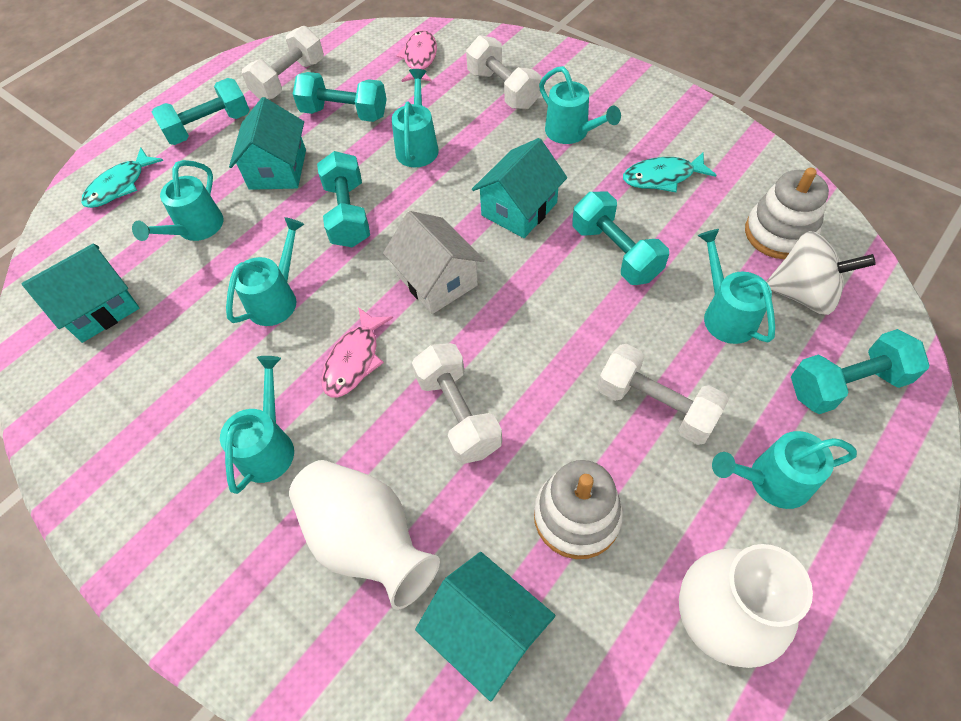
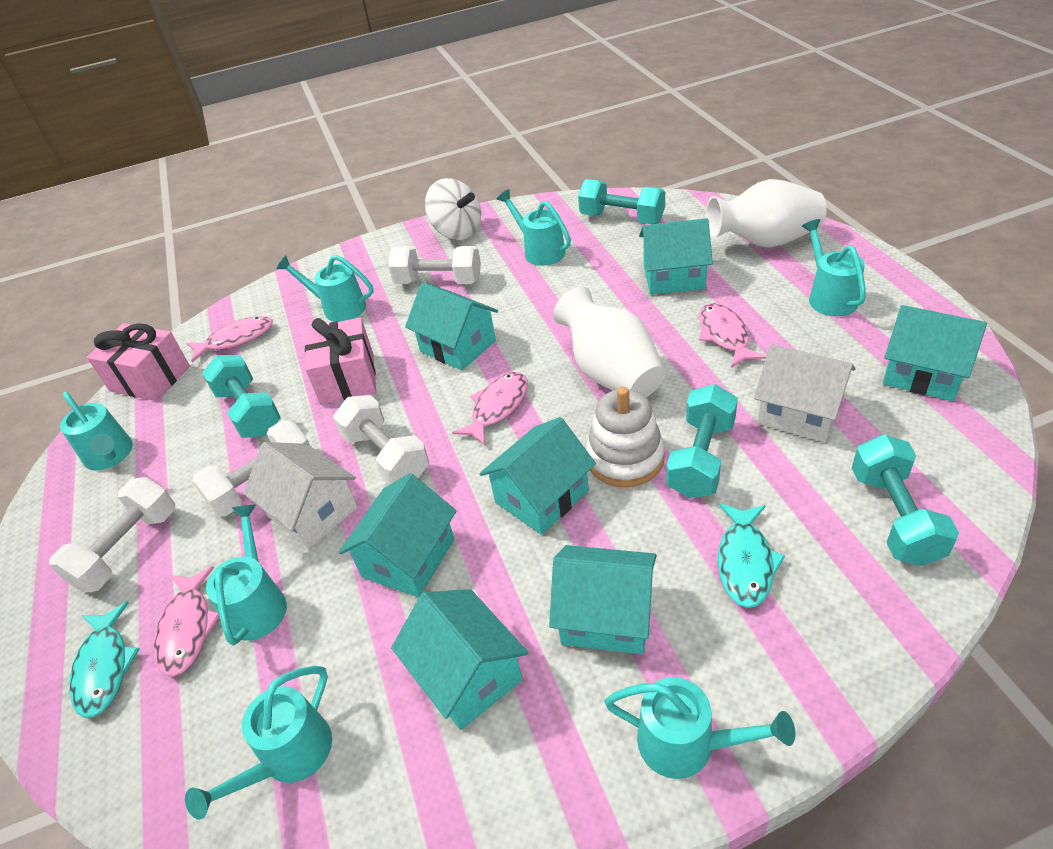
pink fish: 2 -> 4
pink gift: 0 -> 2
turquoise dumbbell: 5 -> 4
turquoise house: 4 -> 7
white house: 1 -> 2
white stacking toy: 2 -> 1

